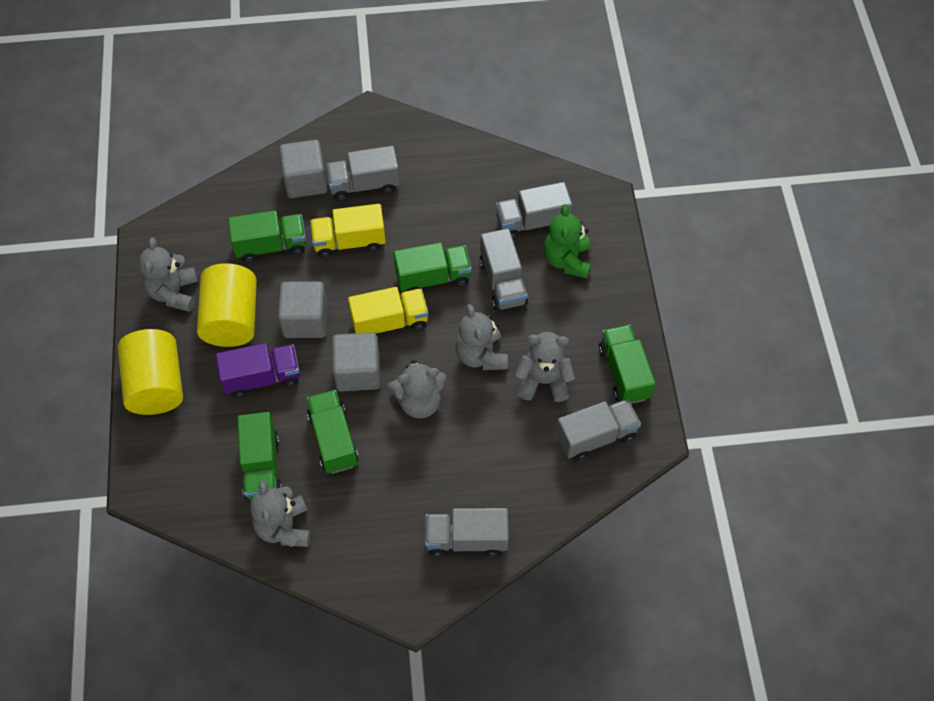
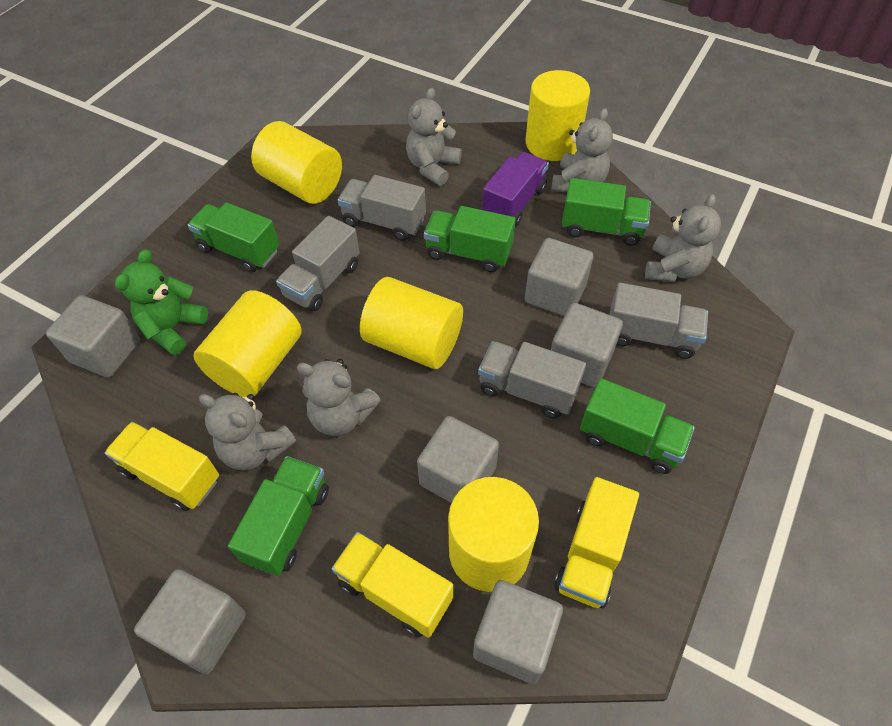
grey cube: 3 -> 6
grey truck: 5 -> 4
yellow cylinder: 2 -> 5
yellow truck: 2 -> 3

